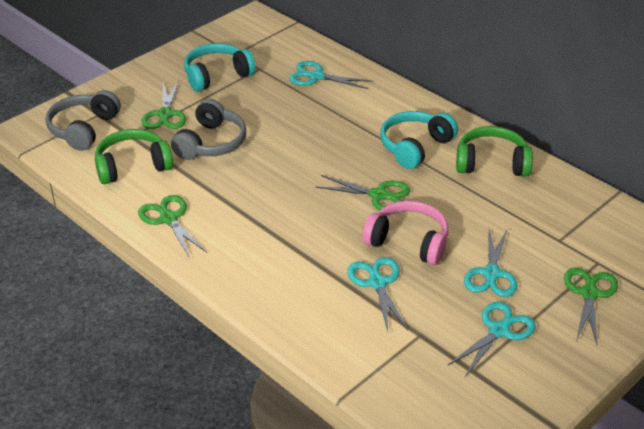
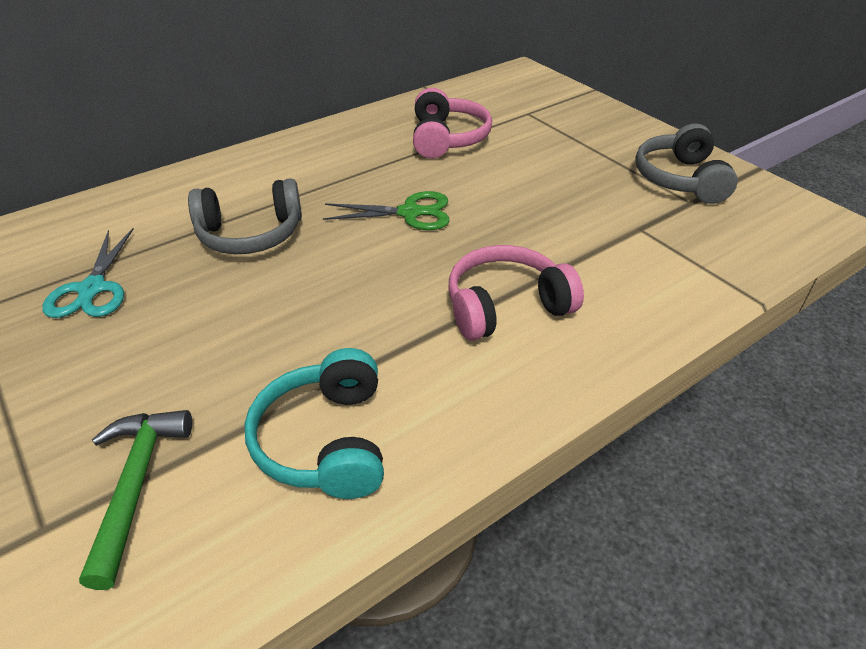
green hammer: 0 -> 1
green headphones: 2 -> 0
green scissors: 4 -> 1
pink headphones: 1 -> 2
turquoise headphones: 2 -> 1
turquoise scissors: 4 -> 1

